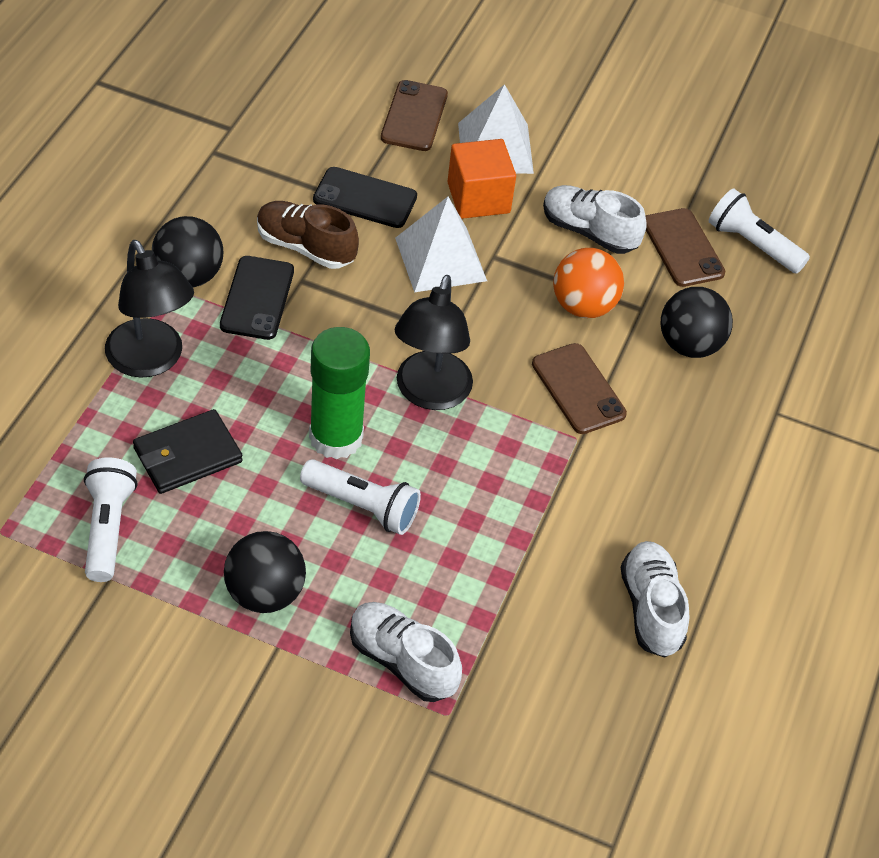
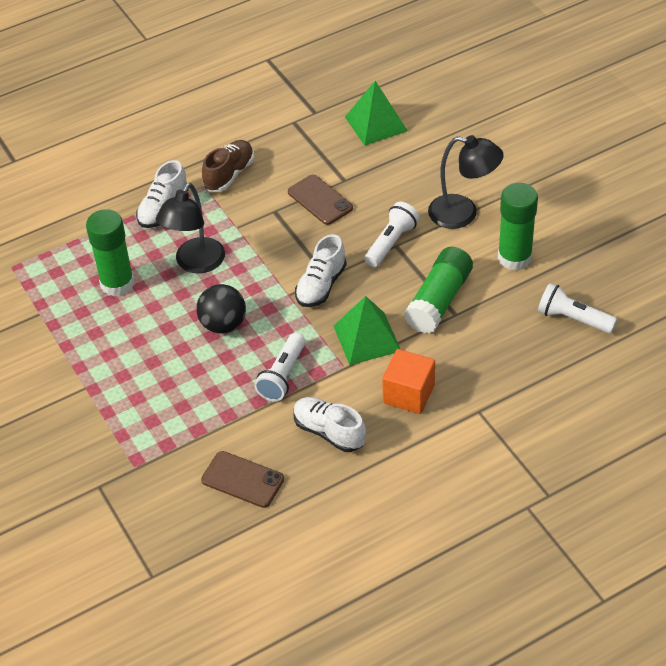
black ball: 3 -> 1
black phone: 2 -> 0
black wallet: 1 -> 0
brown phone: 3 -> 2
green glue stick: 1 -> 3
green pyramid: 0 -> 2
orange ball: 1 -> 0
white pyramid: 2 -> 0

